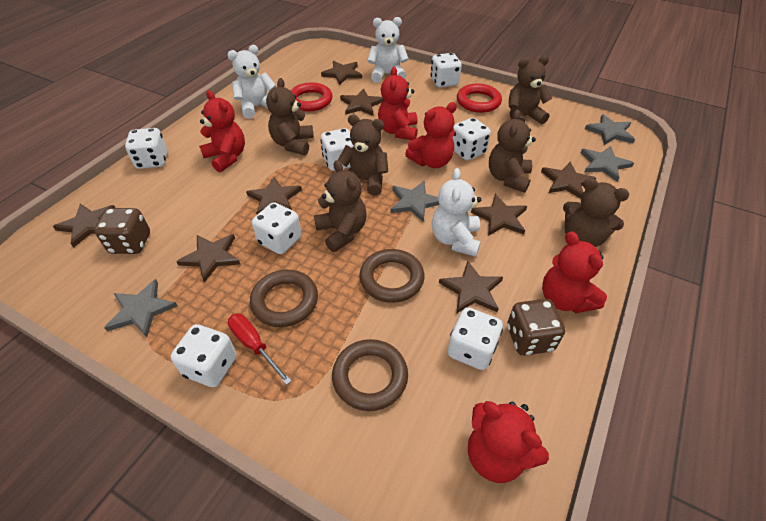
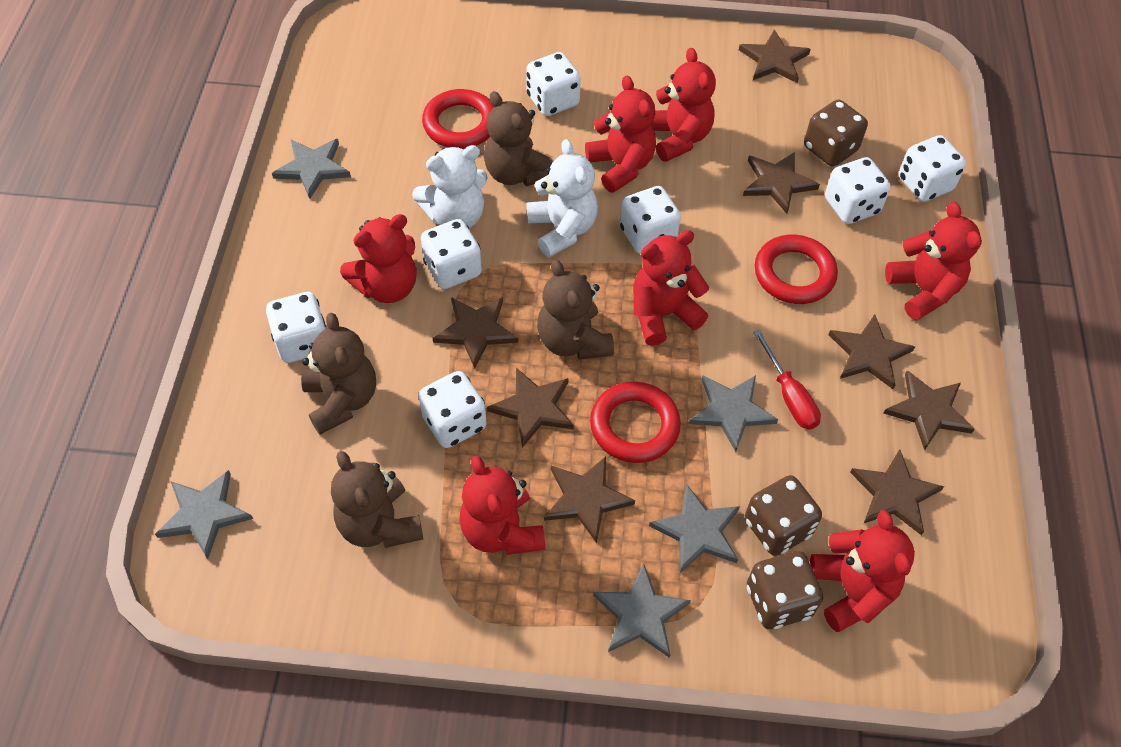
brown dice: 2 -> 3
brown ring: 3 -> 0
brown teddy bear: 6 -> 4
grey star: 4 -> 5
red ring: 2 -> 3
red teddy bear: 5 -> 7
white teddy bear: 3 -> 2

